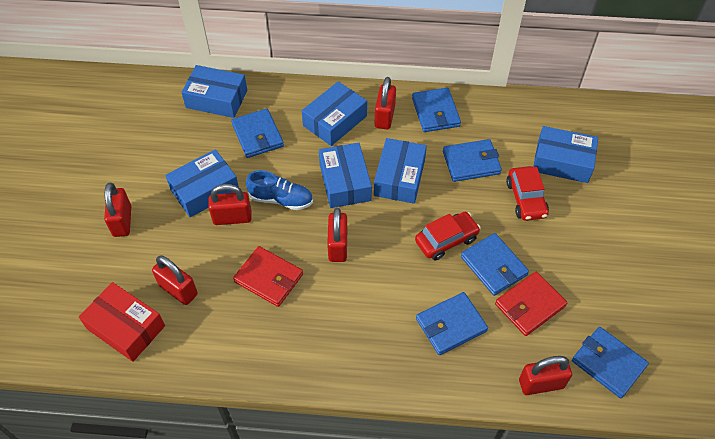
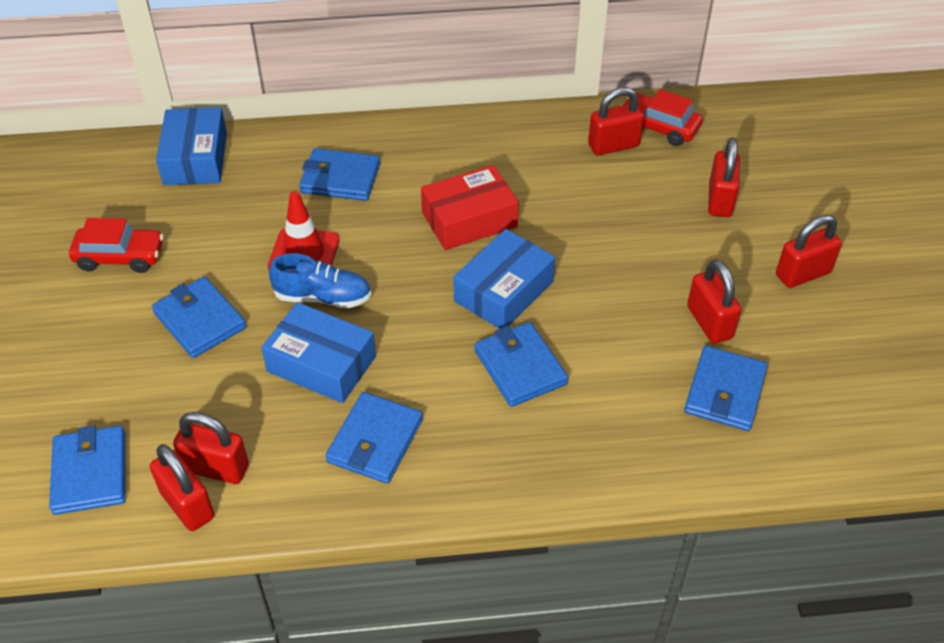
blue box: 6 -> 3
red traffic cone: 0 -> 1
red wallet: 2 -> 0

